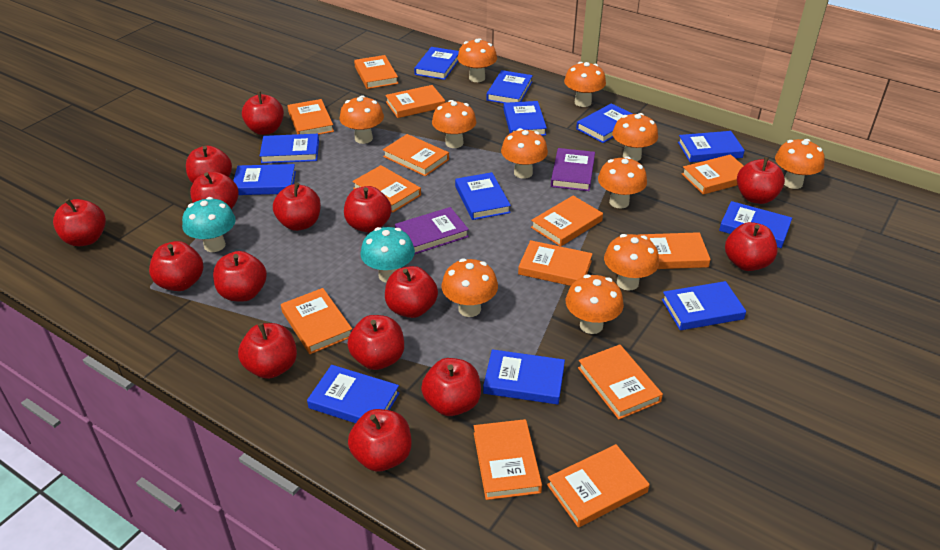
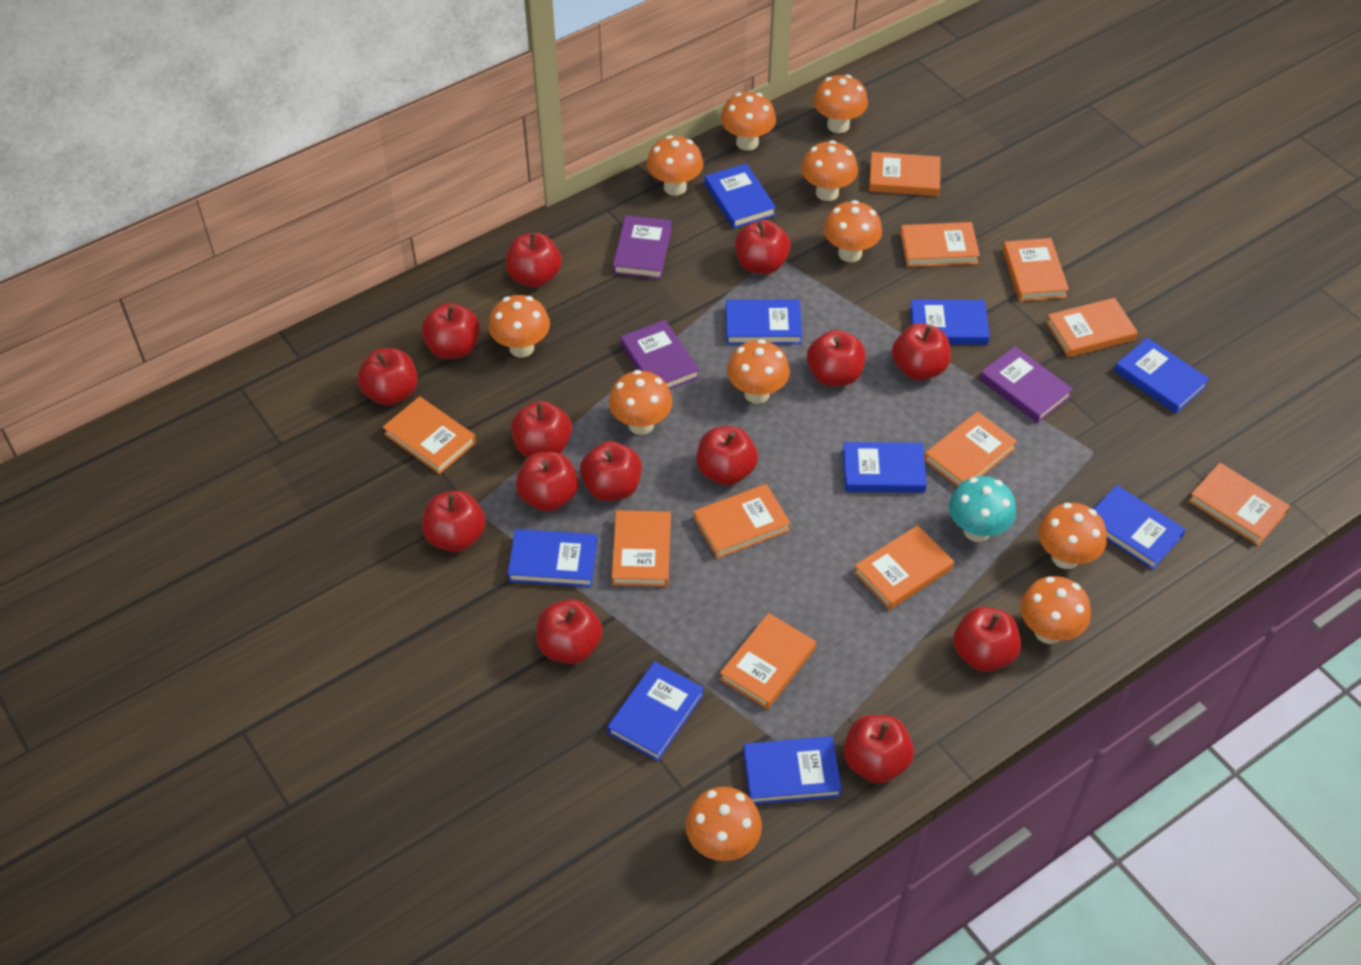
blue book: 12 -> 9
orange book: 13 -> 11
purple book: 2 -> 3
red apple: 15 -> 14
turquoise mushroom: 2 -> 1

